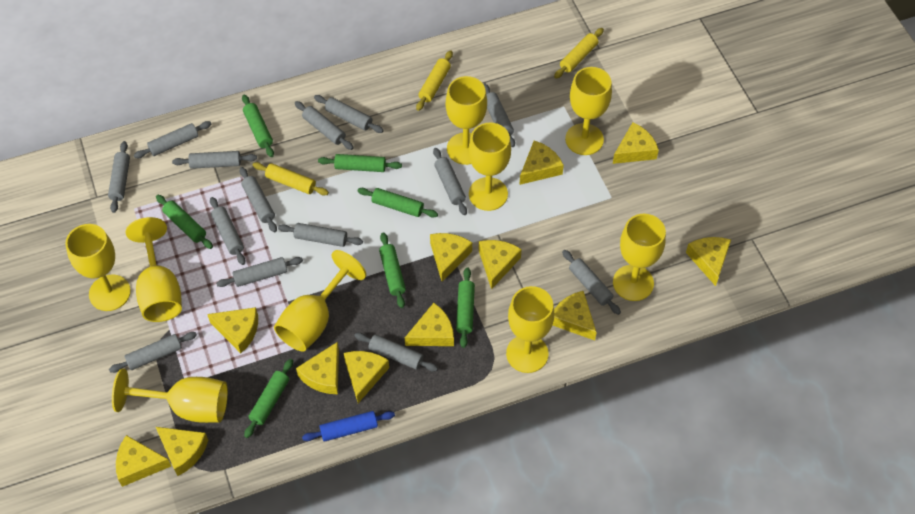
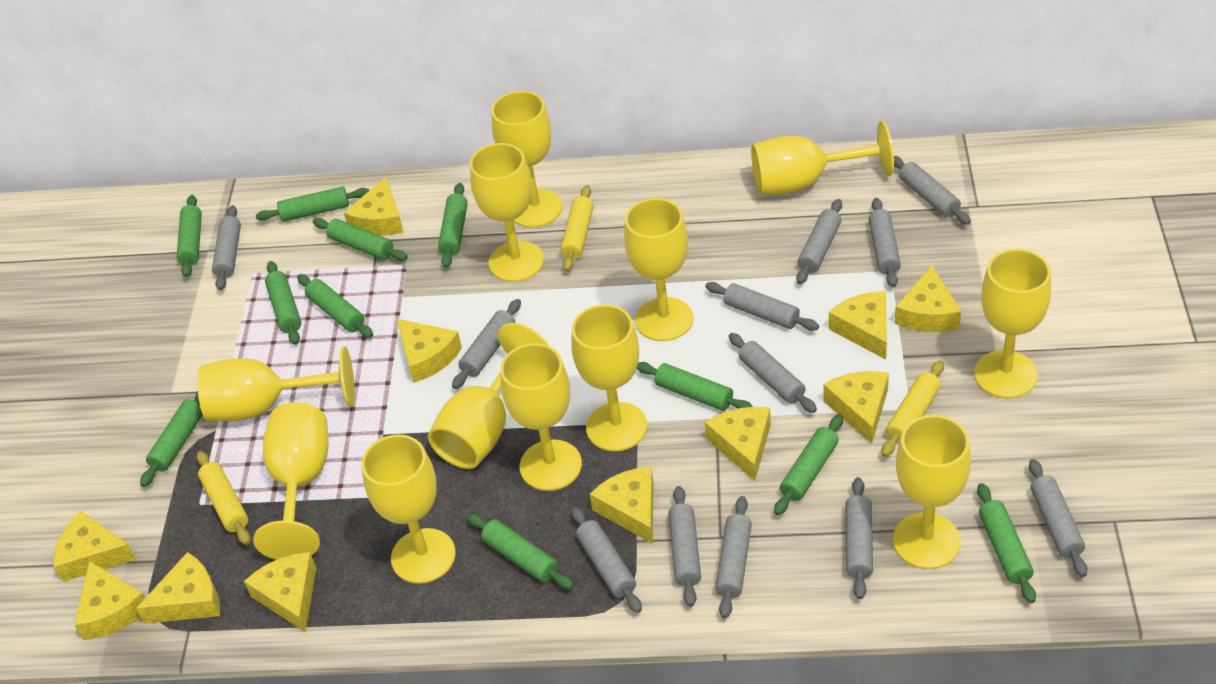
blue rolling pin: 1 -> 0
green rolling pin: 7 -> 11
grey rolling pin: 14 -> 12
yellow cheese: 12 -> 11
yellow goblet: 9 -> 12

